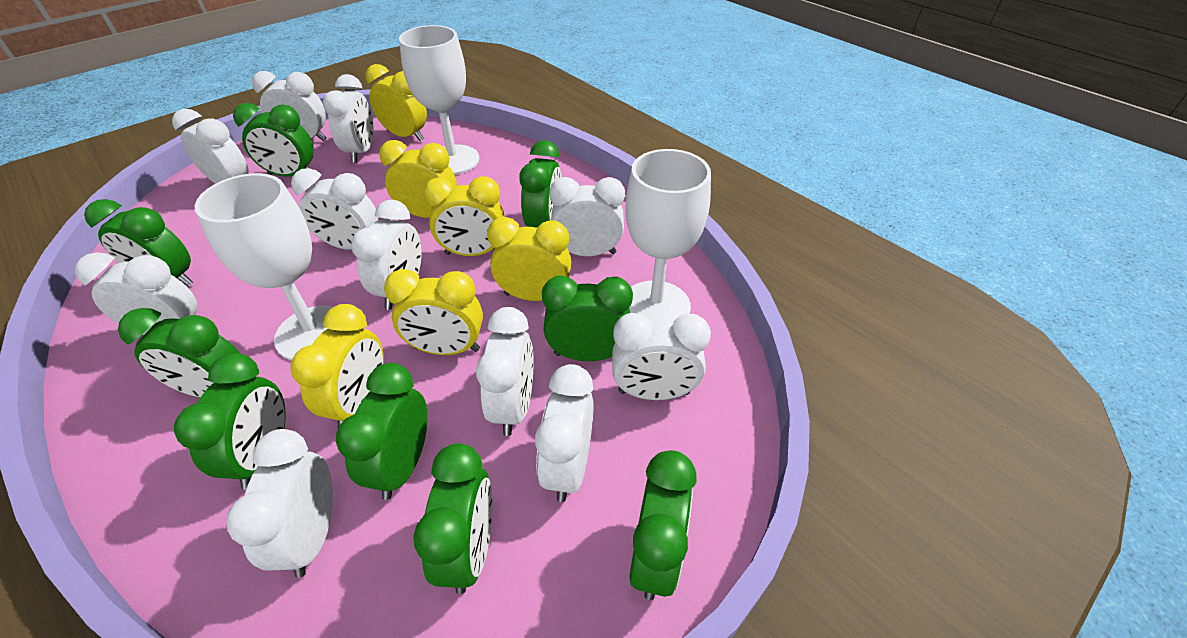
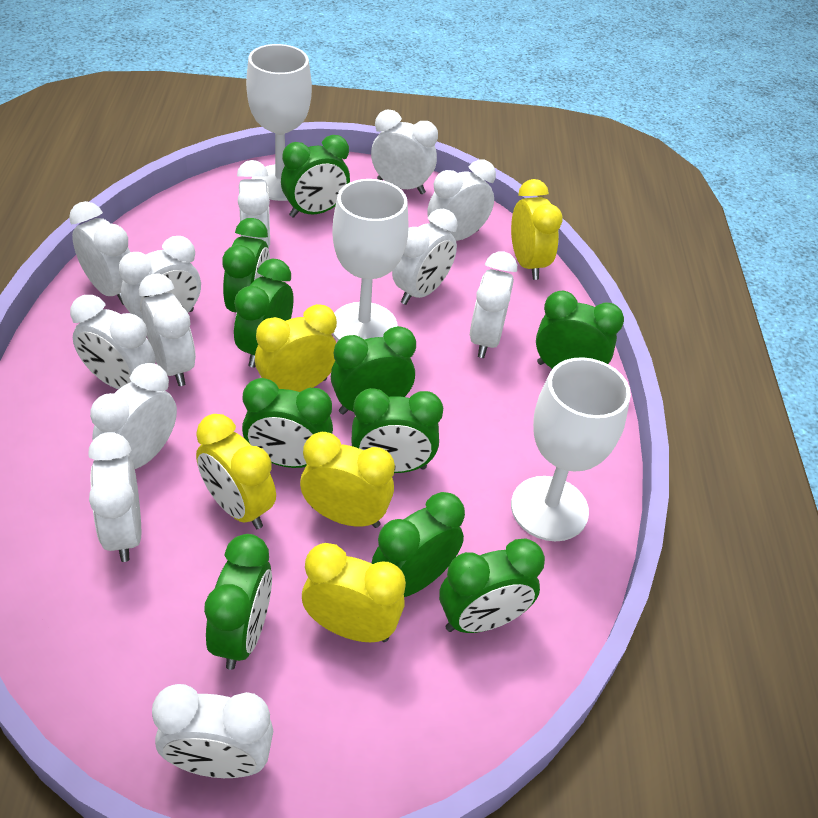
green clock: 9 -> 10
white clock: 11 -> 12
yellow clock: 6 -> 5

